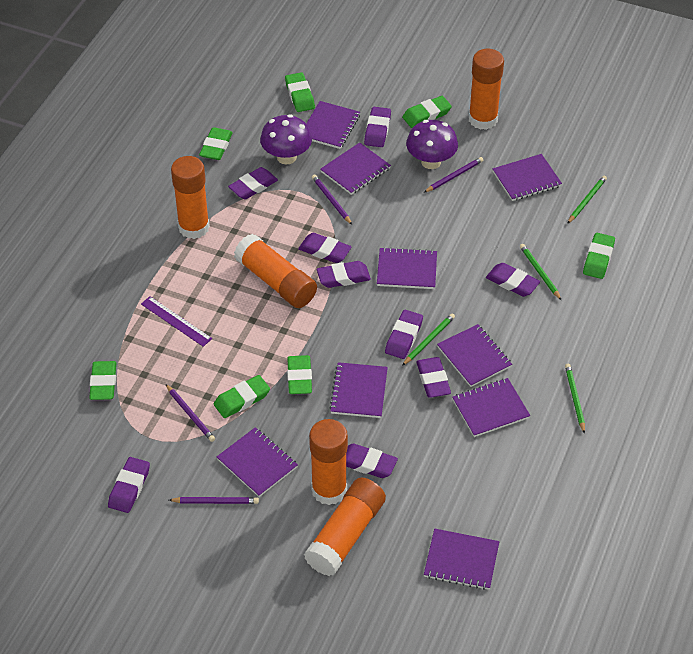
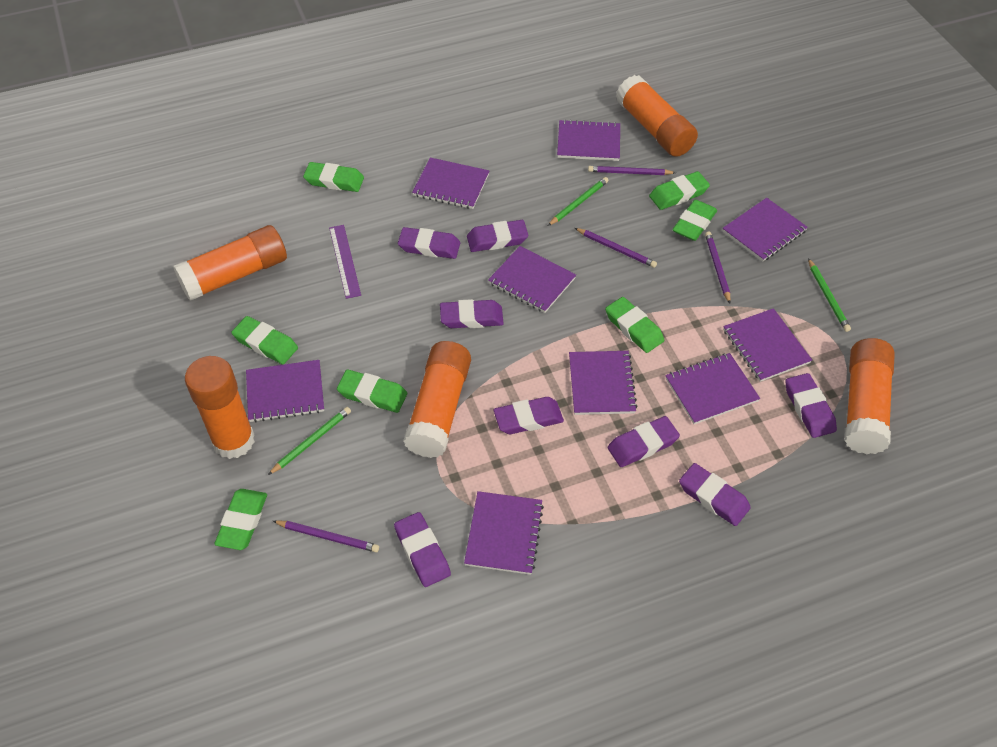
green pencil: 4 -> 3
purple eraser: 9 -> 8
purple mushroom: 2 -> 0

